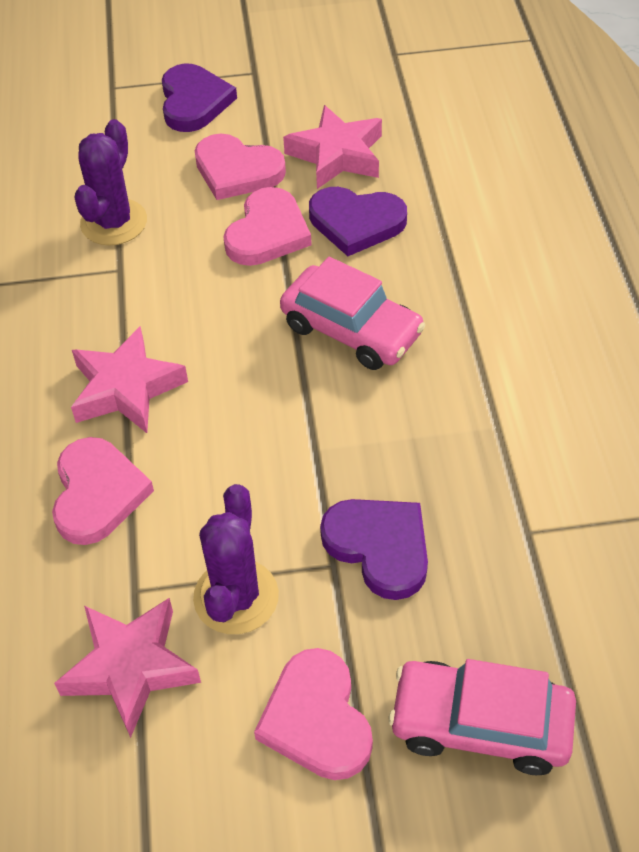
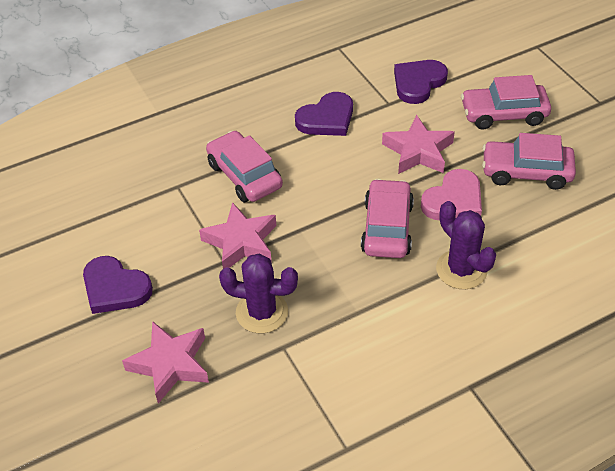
pink car: 2 -> 4
pink heart: 4 -> 1

